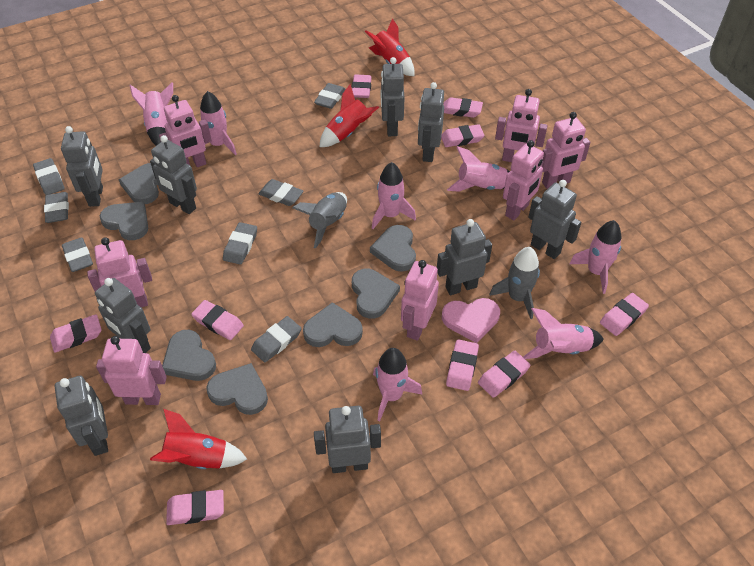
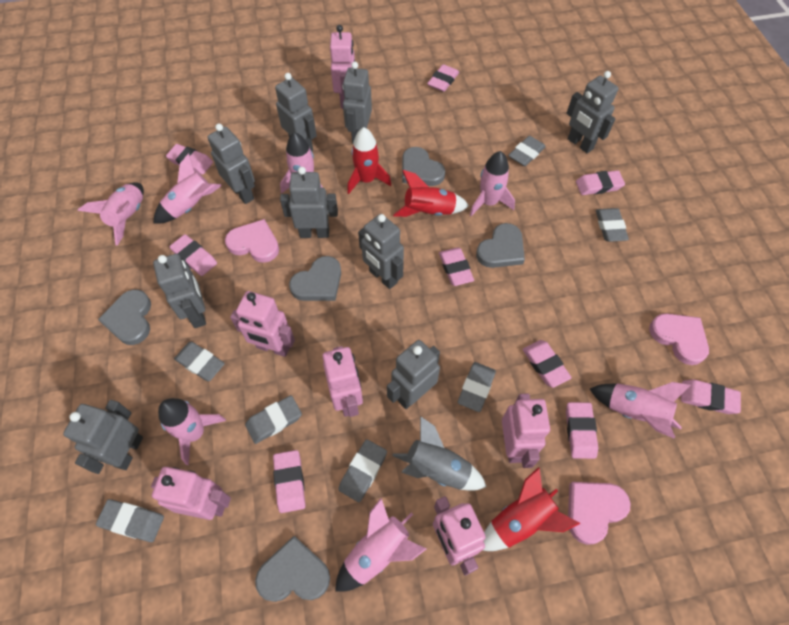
grey heart: 7 -> 5
grey rocket: 2 -> 1
pink heart: 1 -> 3
pink robot: 7 -> 6

